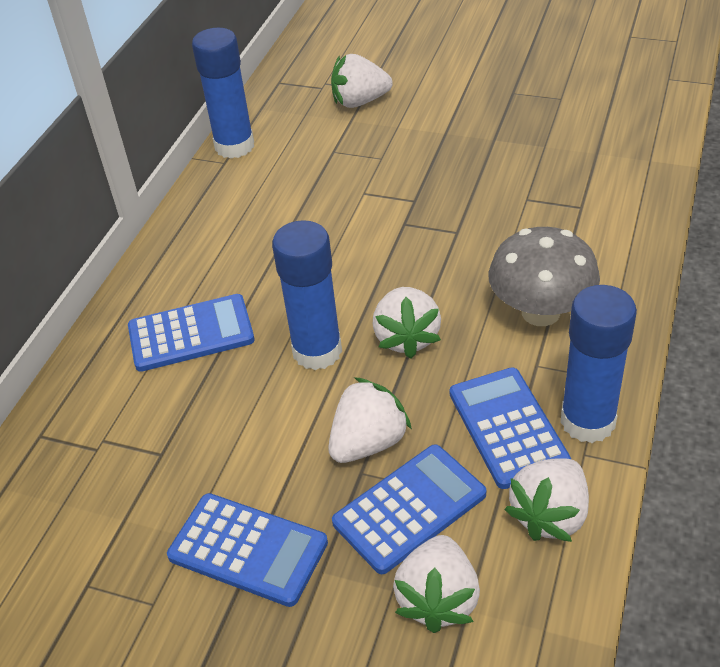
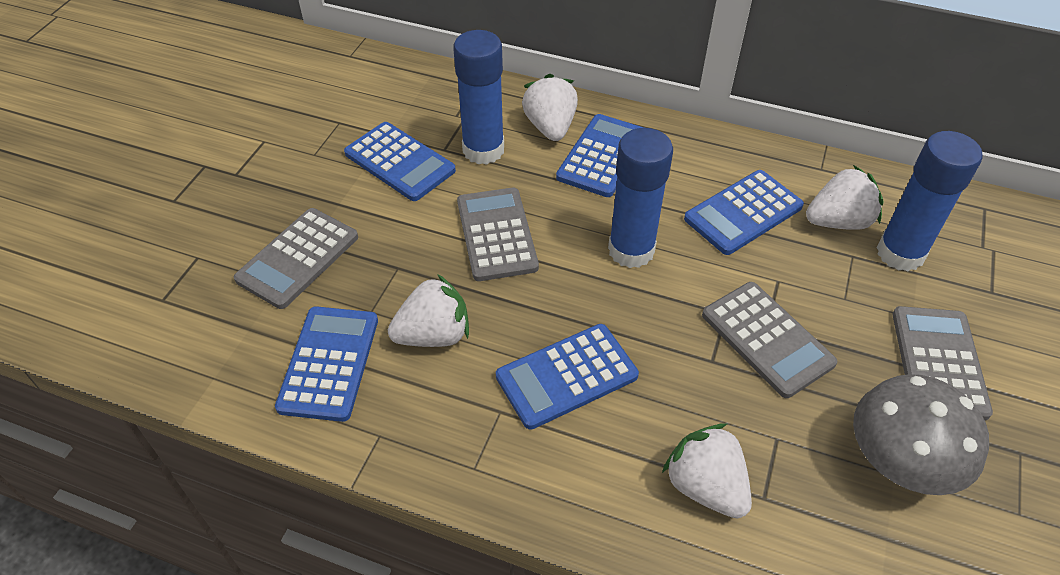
blue calculator: 4 -> 5
grey calculator: 0 -> 4
white strawberry: 5 -> 4

